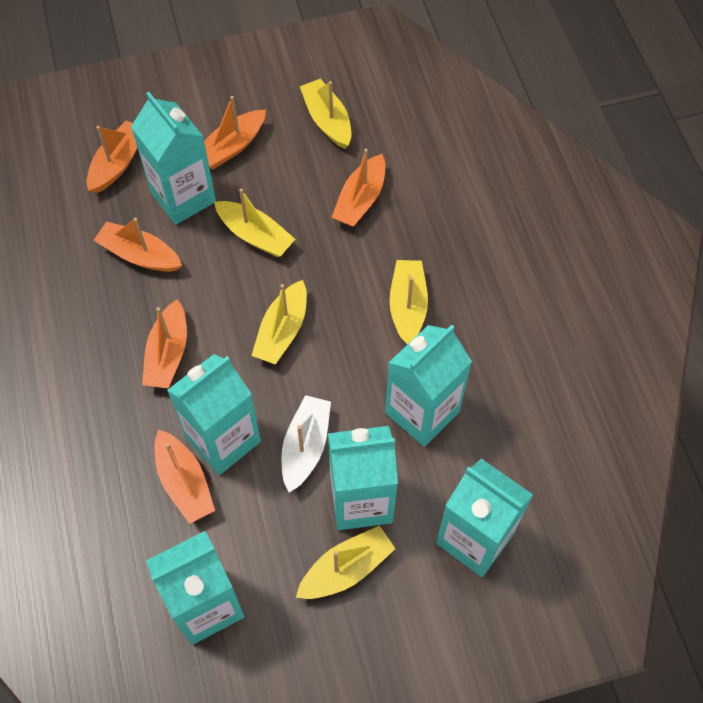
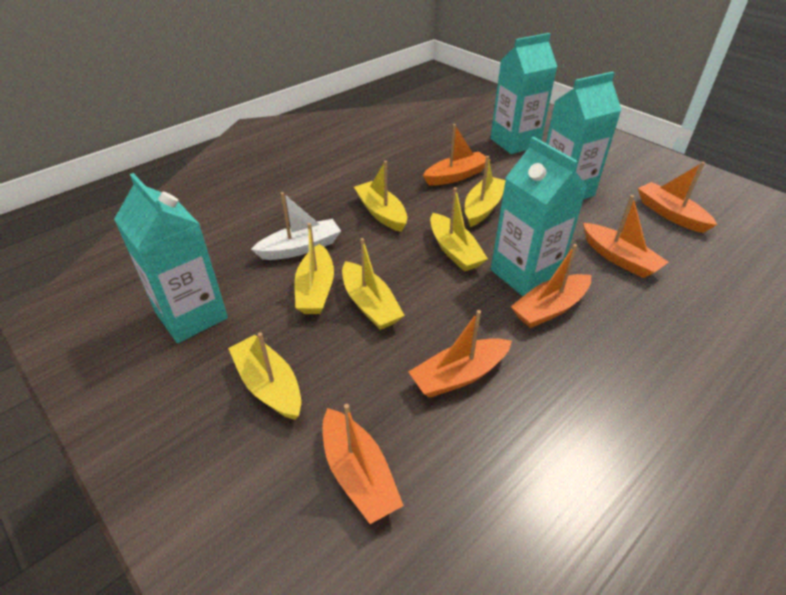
turquoise carton: 6 -> 4
yellow boat: 5 -> 6

